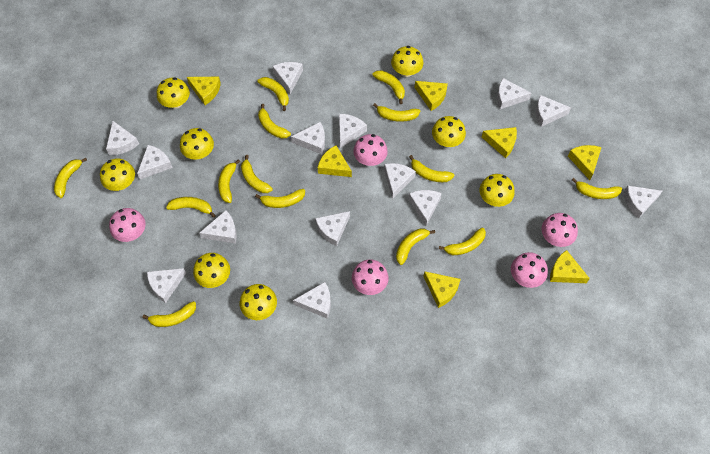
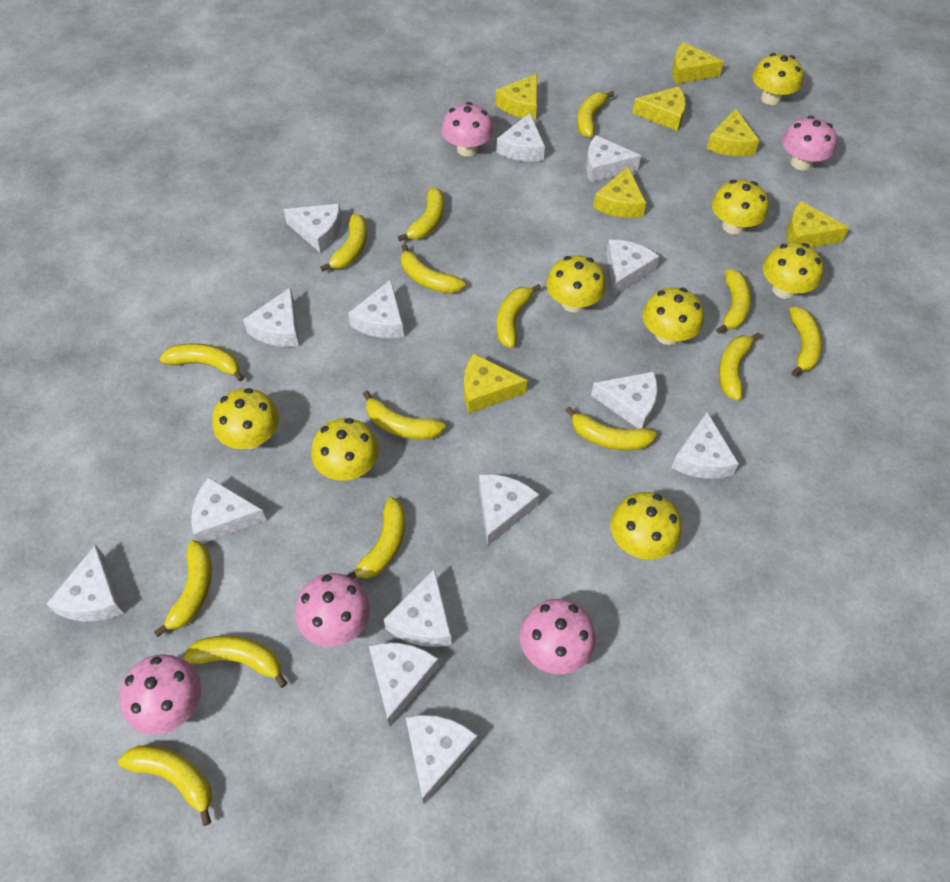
yellow banana: 14 -> 15

